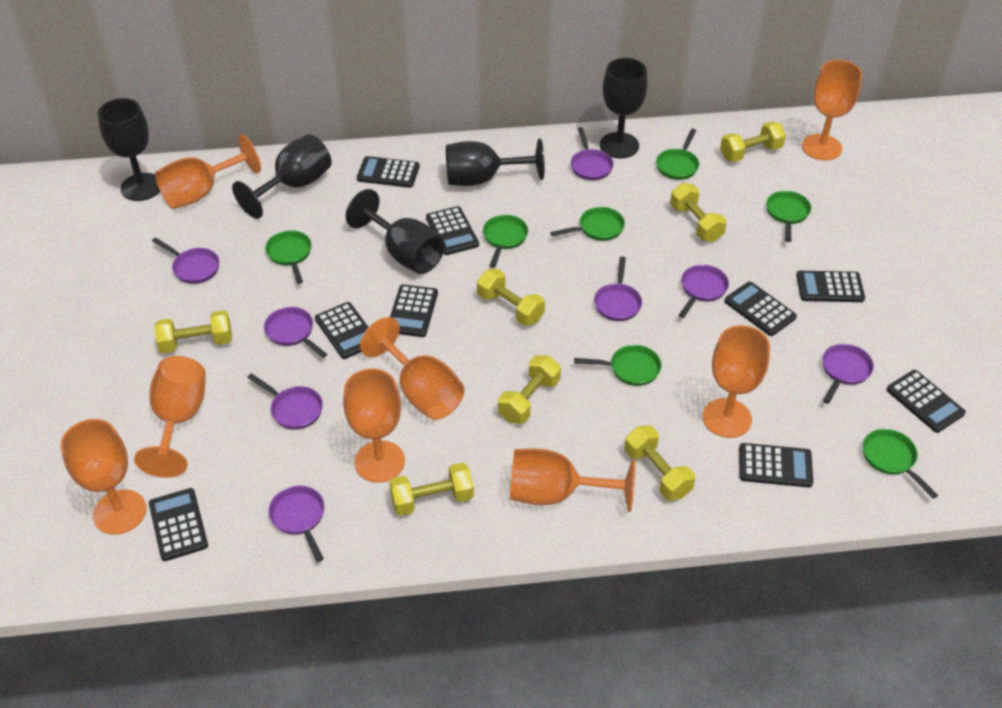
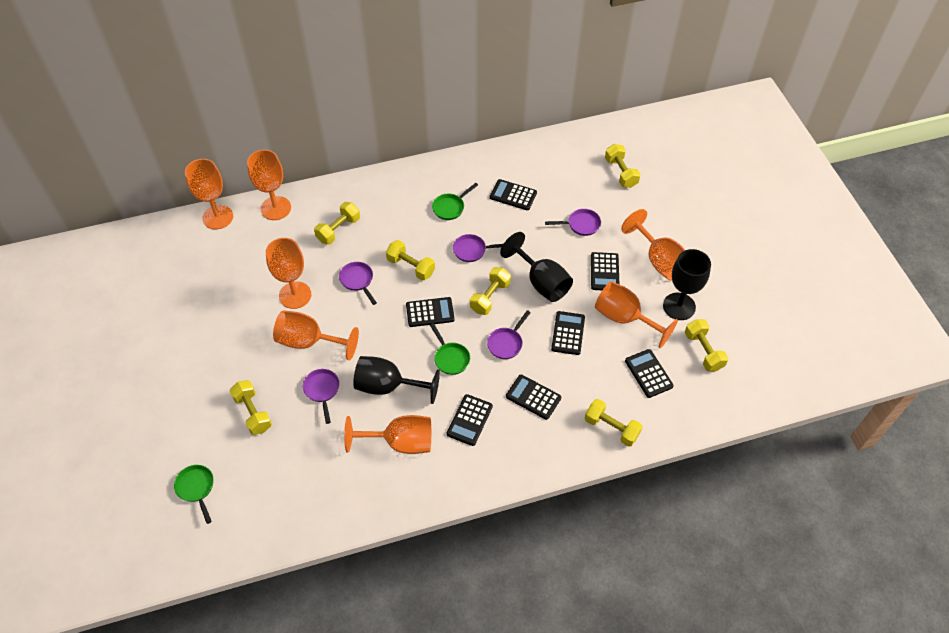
black calculator: 9 -> 7
black goblet: 5 -> 3
green pan: 7 -> 3
orange goblet: 8 -> 7
purple pan: 8 -> 5

